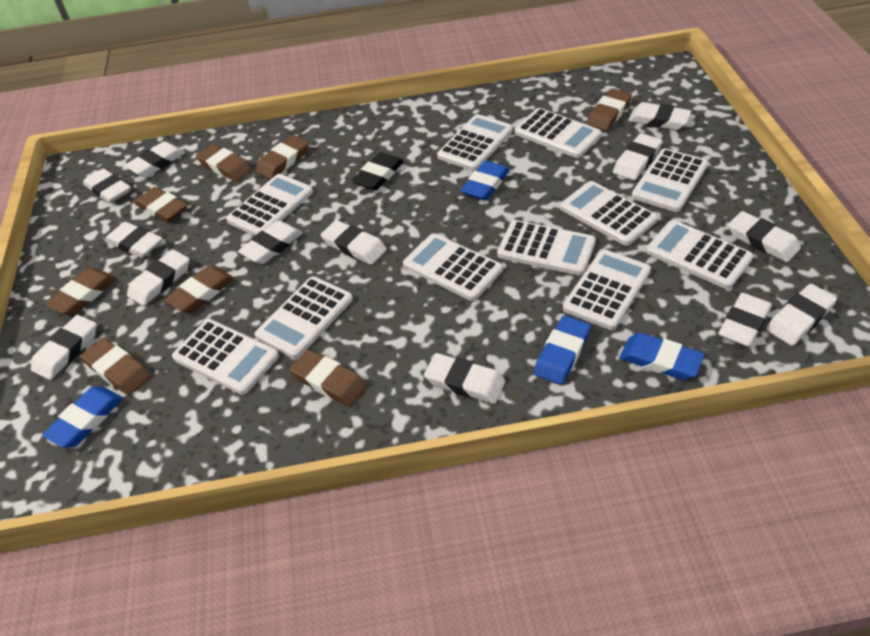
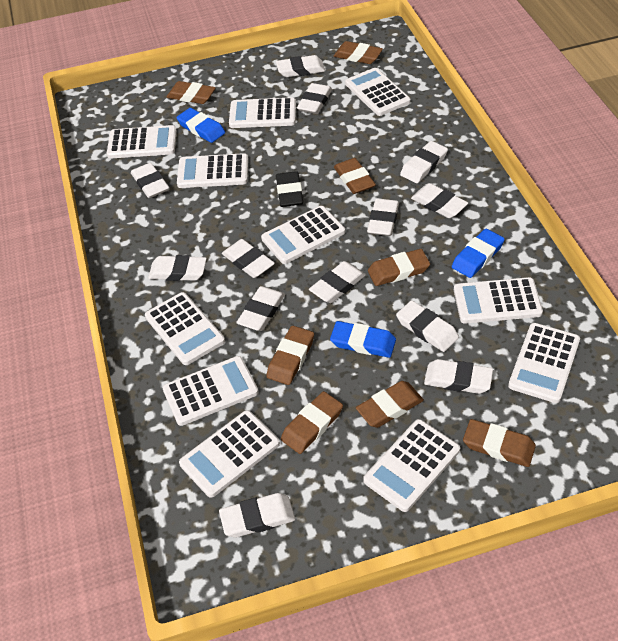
blue eraser: 4 -> 3

